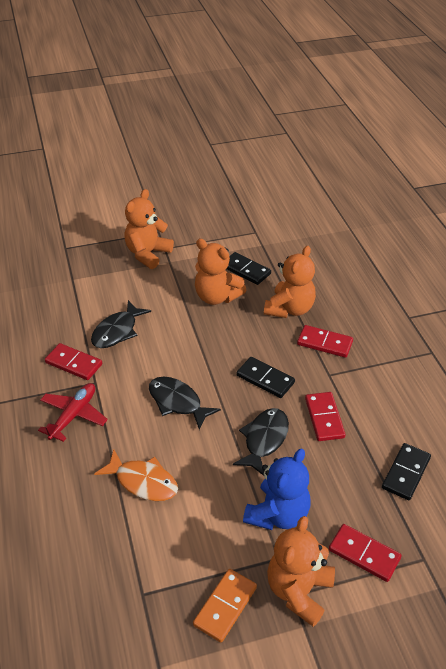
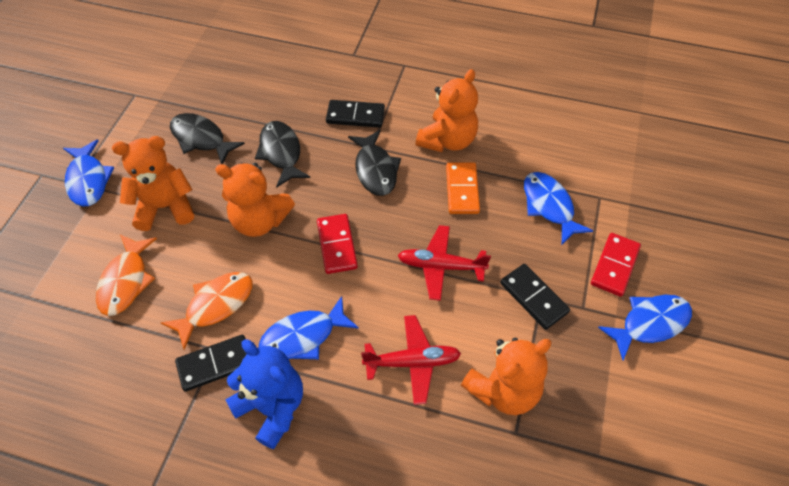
blue fish: 0 -> 4
orange fish: 1 -> 2
red domino: 4 -> 2
red plane: 1 -> 2

